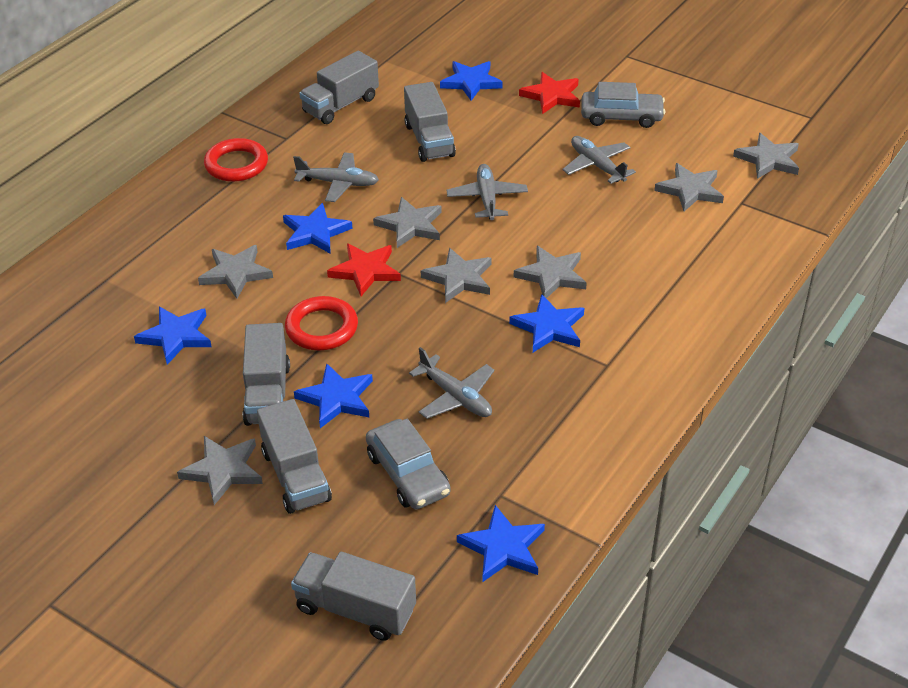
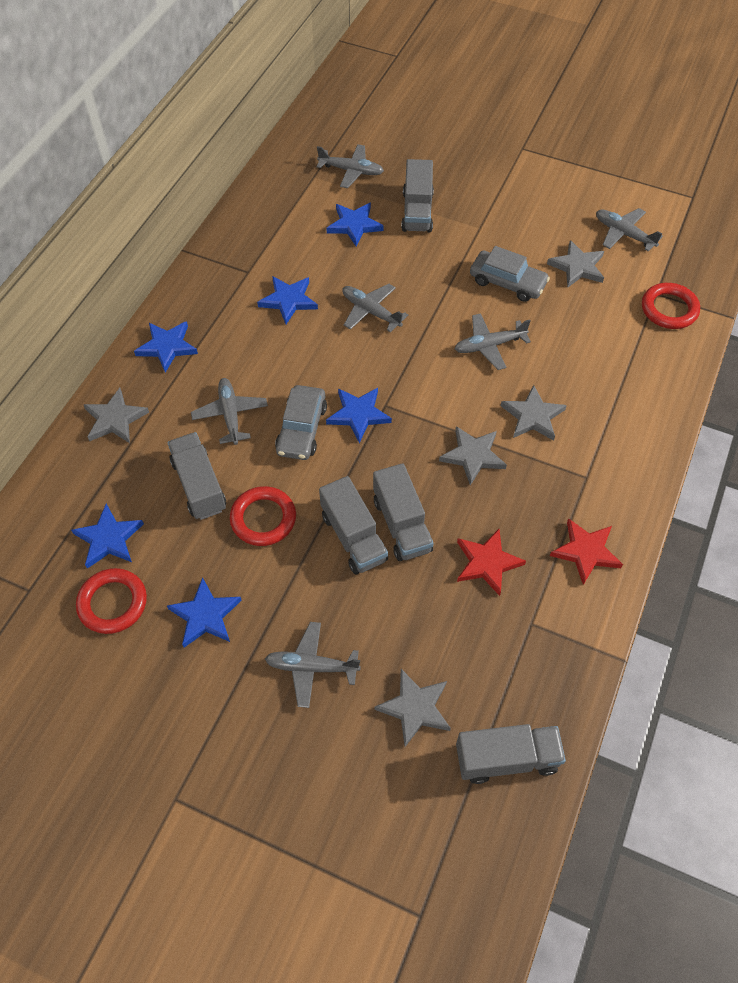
grey plane: 4 -> 6
grey star: 7 -> 5
red ring: 2 -> 3

